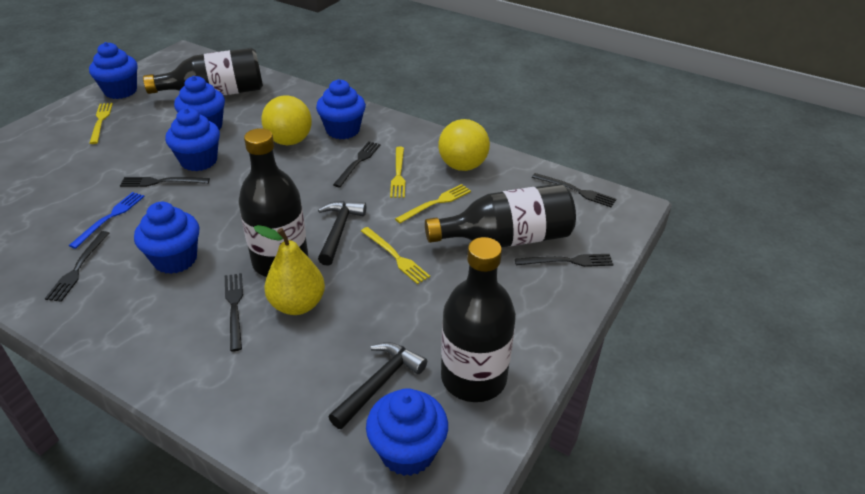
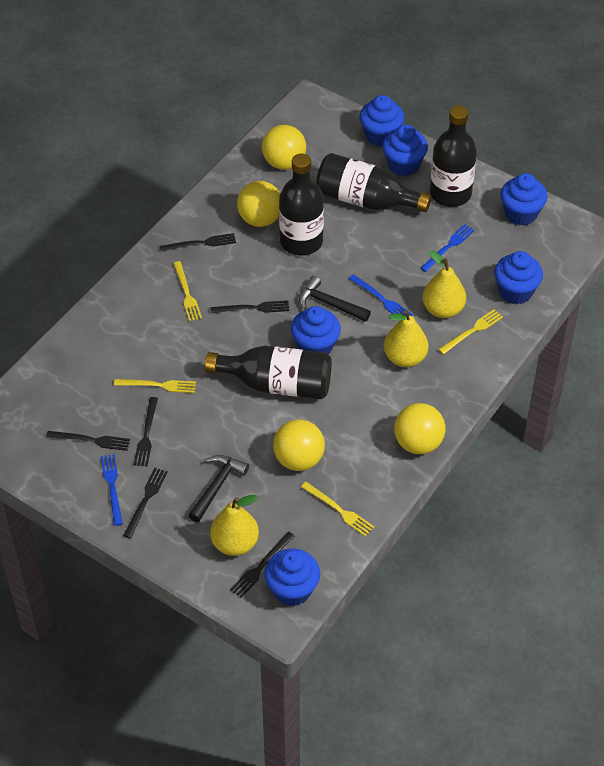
blue fork: 1 -> 3
yellow ball: 2 -> 4
yellow pear: 1 -> 3

